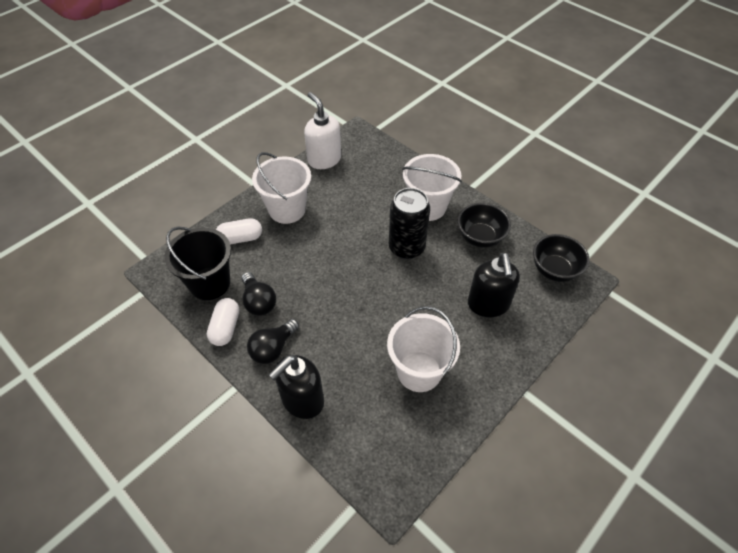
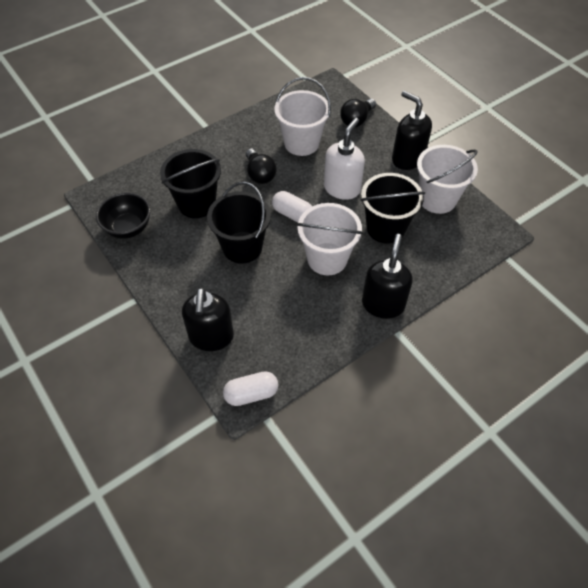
black bowl: 2 -> 1
black bucket: 1 -> 3
black can: 1 -> 0
black soap dispenser: 2 -> 3

